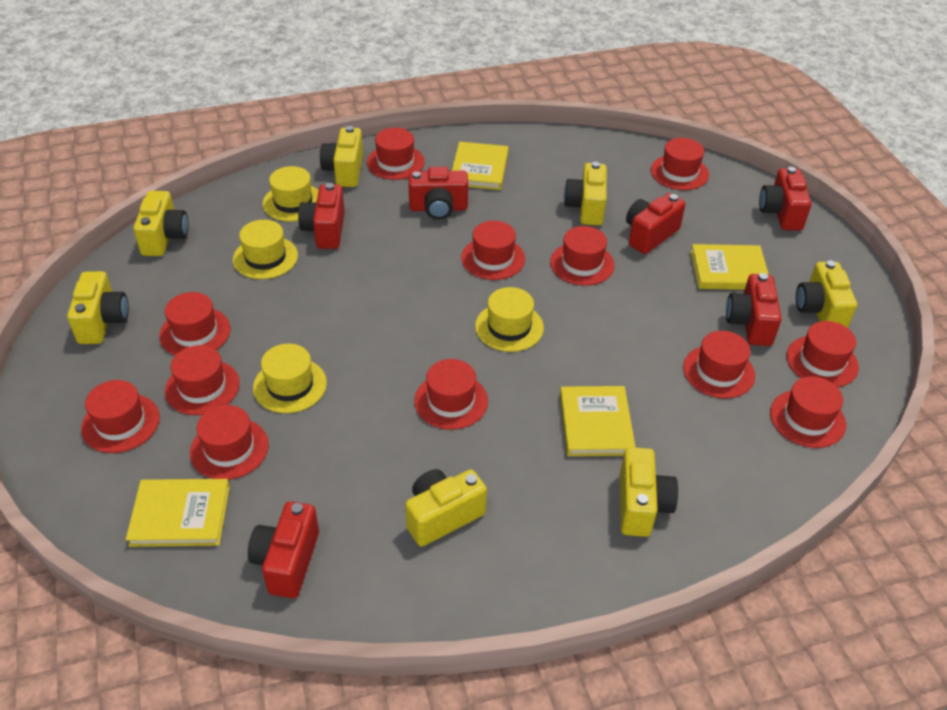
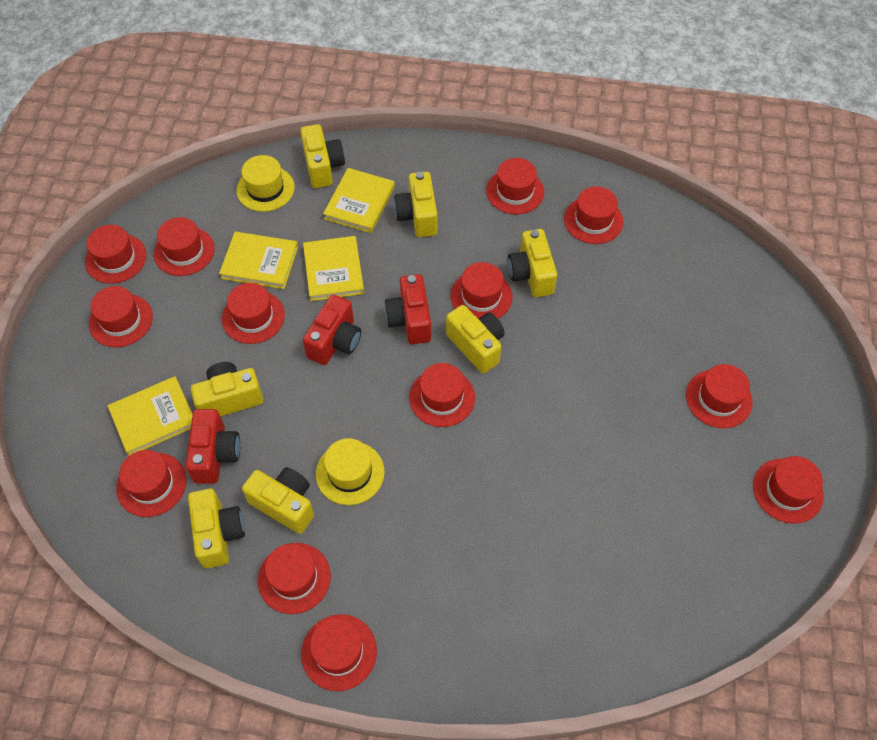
red camera: 6 -> 3
red hat: 12 -> 13
yellow hat: 4 -> 2

